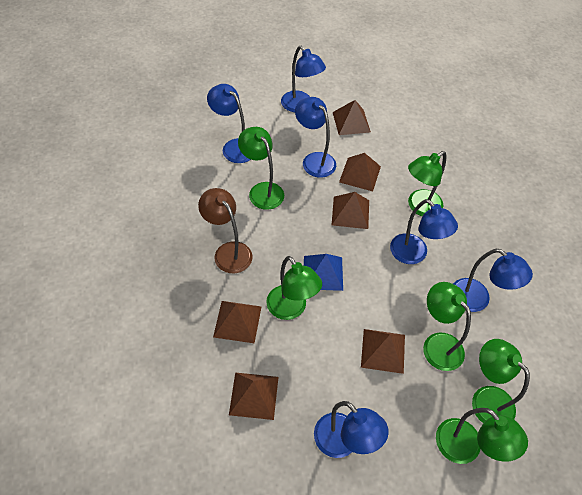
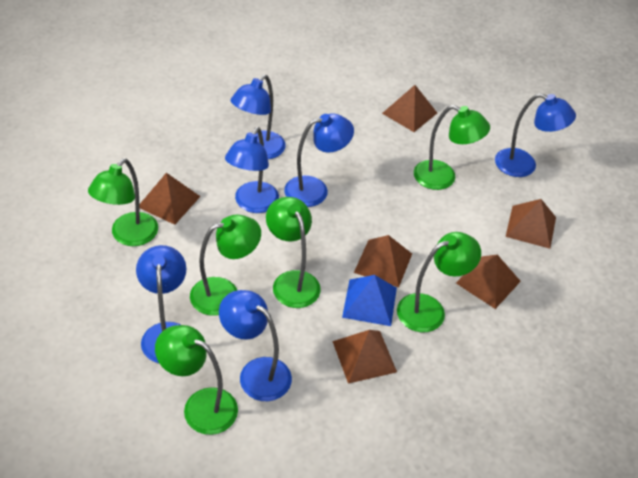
brown lamp: 1 -> 0

